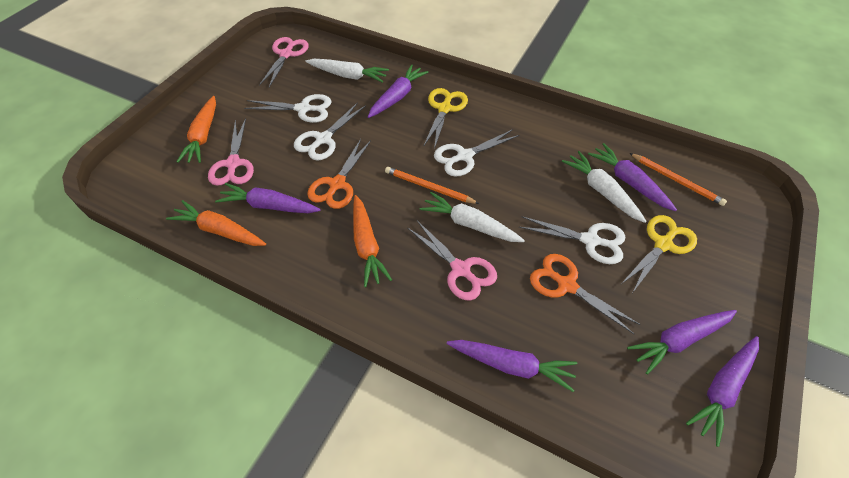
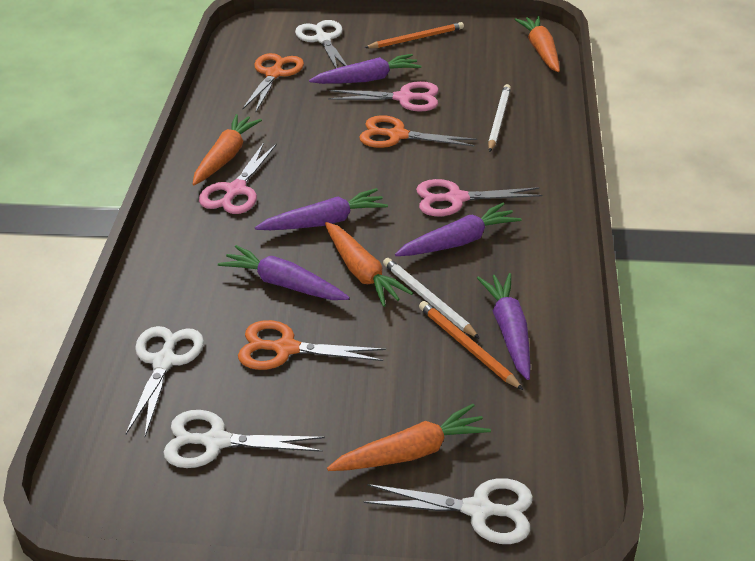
orange carrot: 3 -> 4
orange scissors: 2 -> 3
purple carrot: 6 -> 5
white carrot: 3 -> 0
white pencil: 0 -> 2
yellow scissors: 2 -> 0

